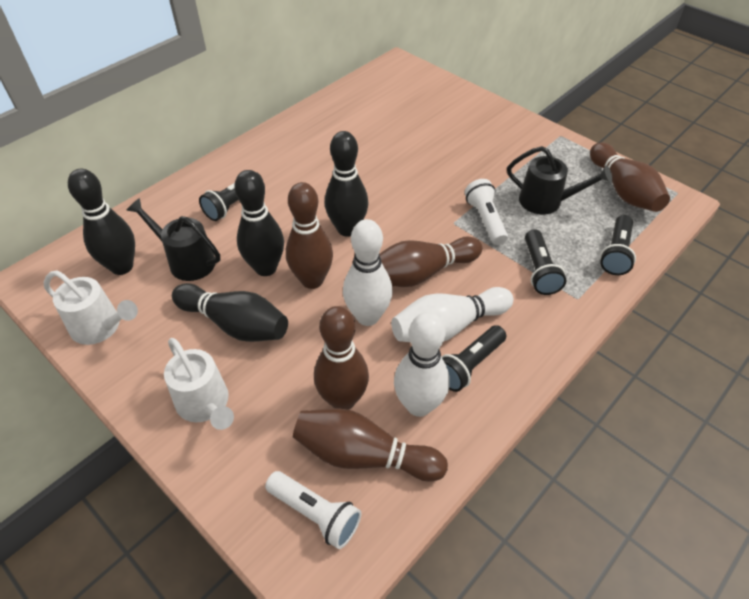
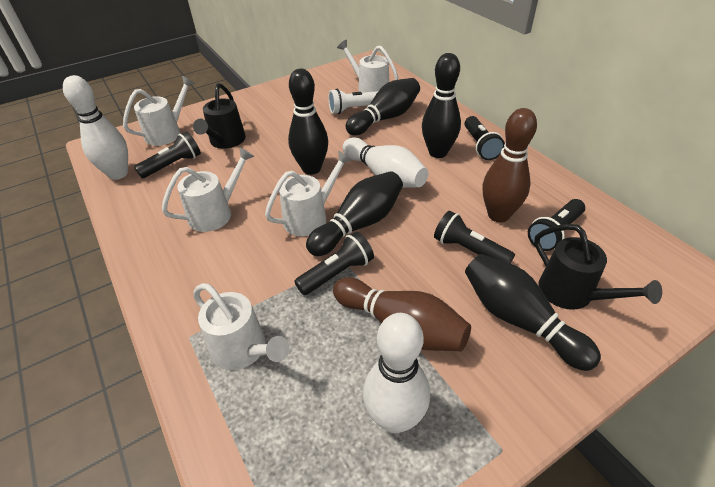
black bowling pin: 4 -> 5
black flashlight: 4 -> 5
brown bowling pin: 5 -> 2
white flashlight: 2 -> 1
white watering can: 2 -> 5

